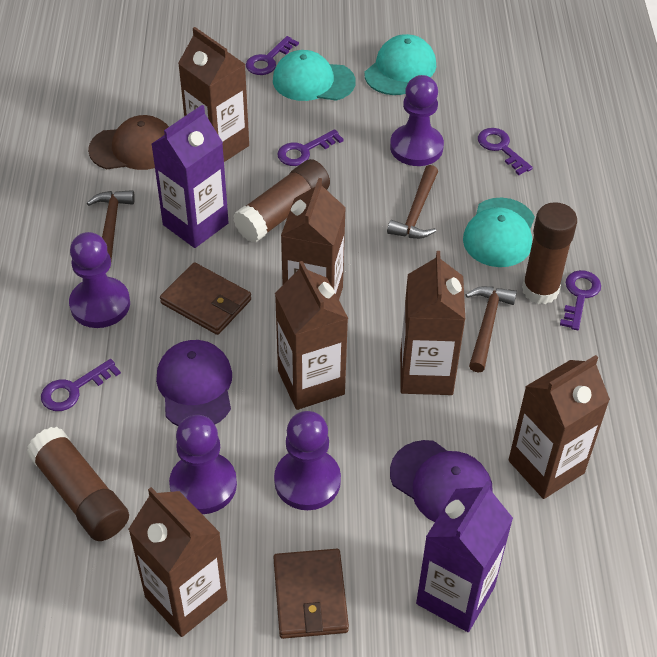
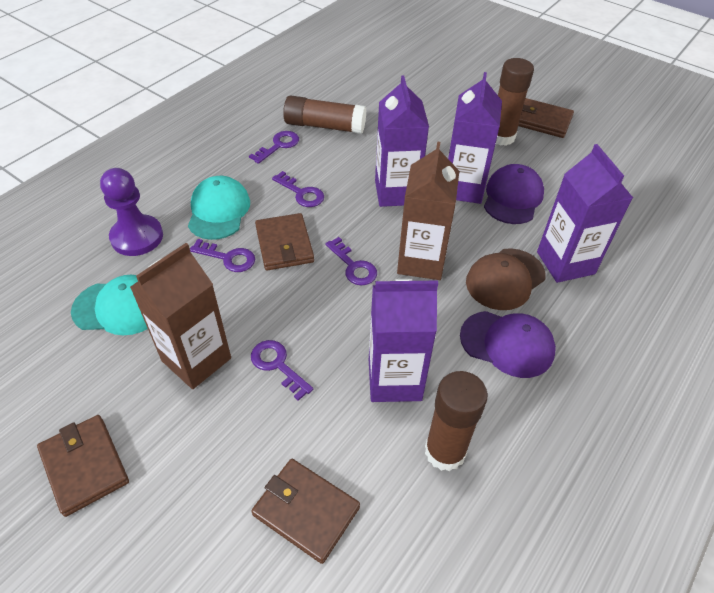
brown carton: 6 -> 2
brown hammer: 3 -> 0
brown wallet: 2 -> 4
purple carton: 2 -> 4
purple pawn: 4 -> 1
turquoise cap: 3 -> 2

